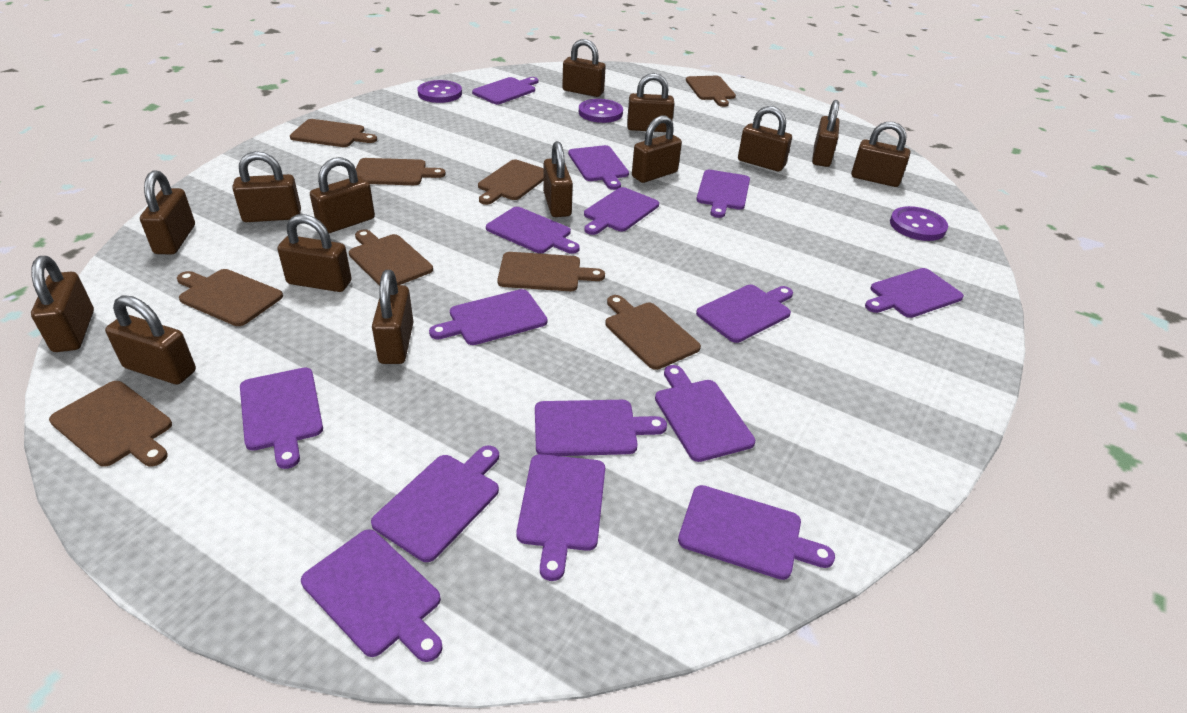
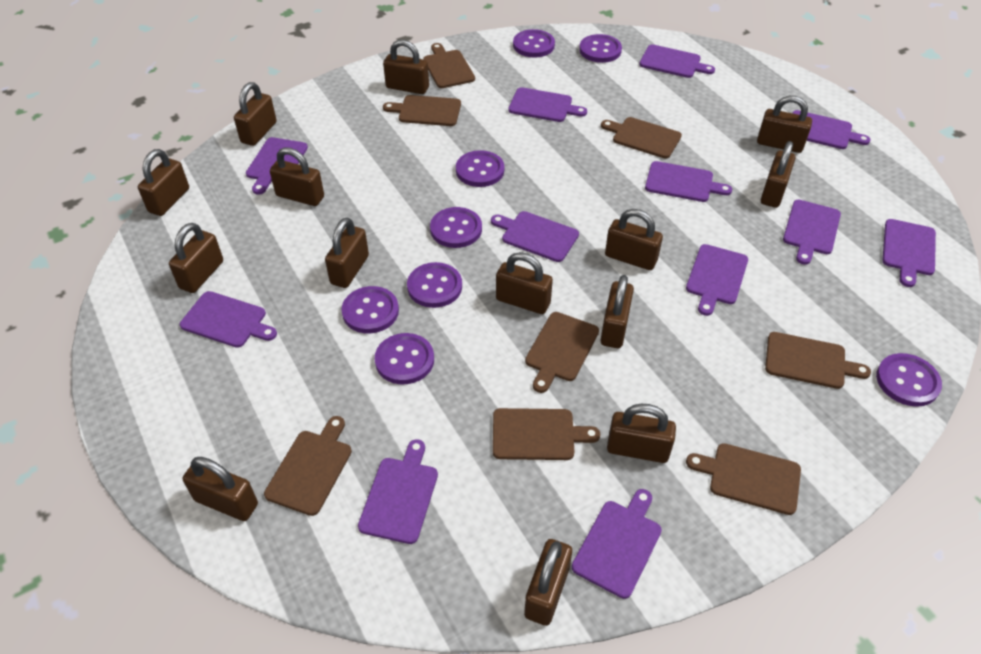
brown cutting board: 9 -> 8
purple button: 3 -> 8
purple cutting board: 15 -> 12

